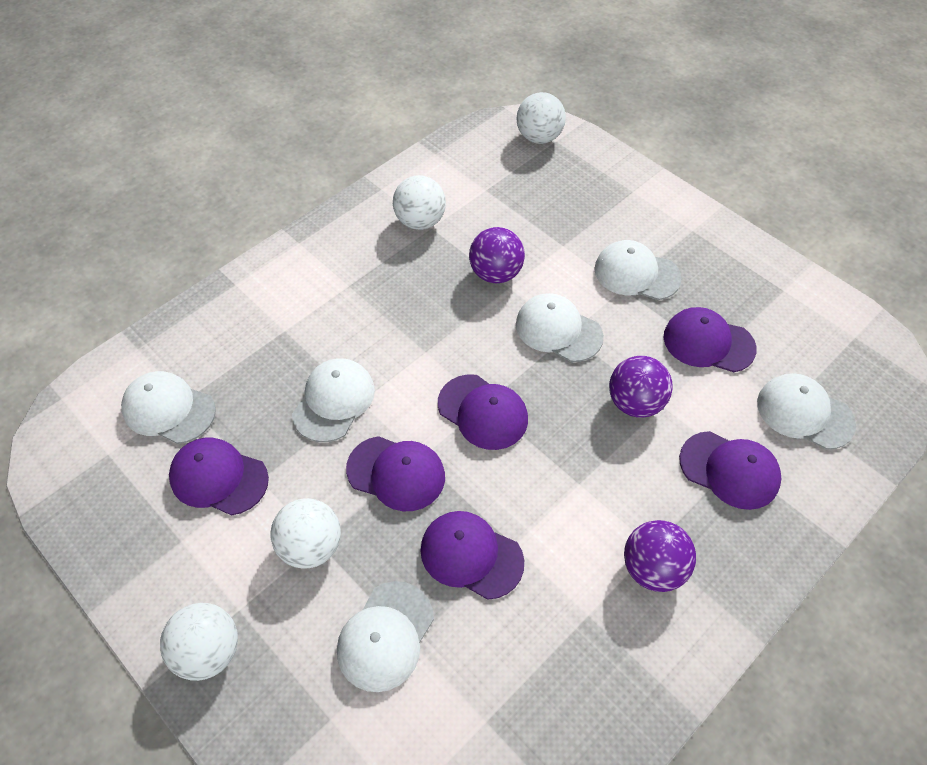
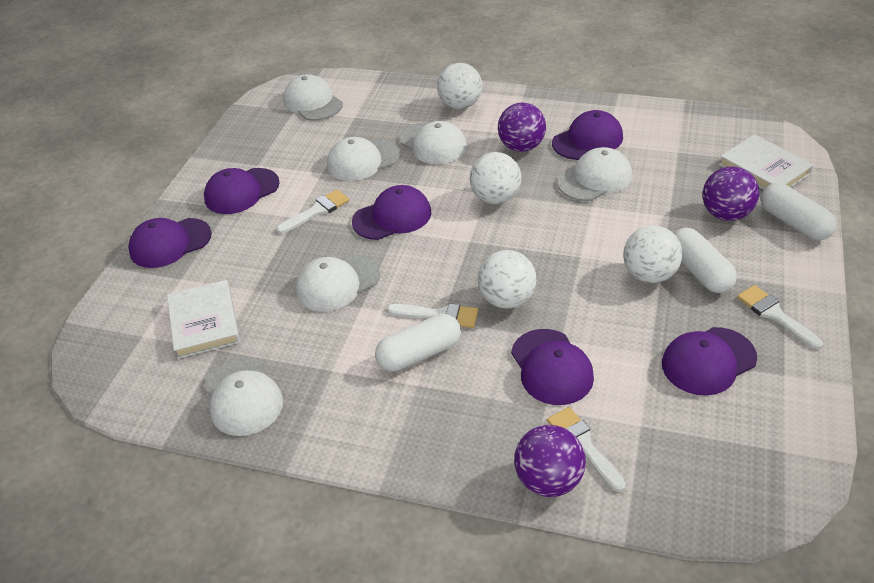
white book: 0 -> 2
white brush: 0 -> 4
white capsule: 0 -> 3

